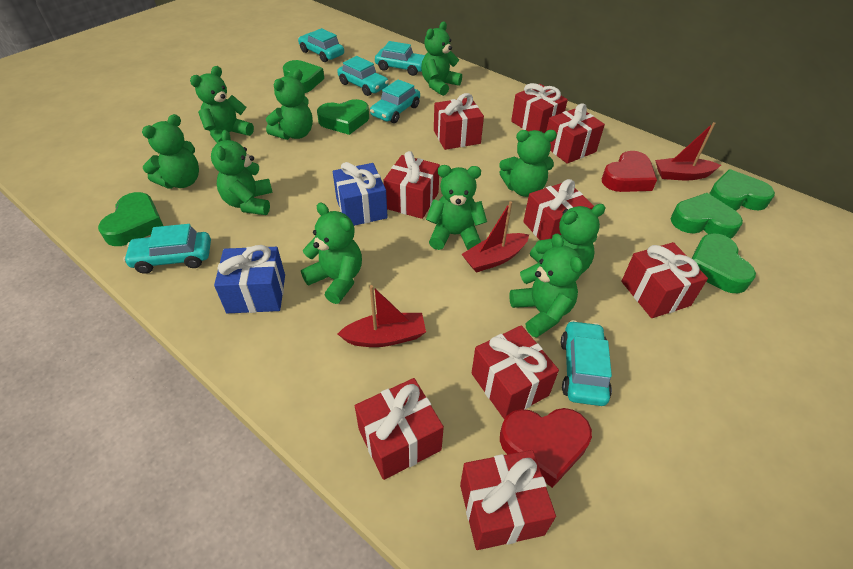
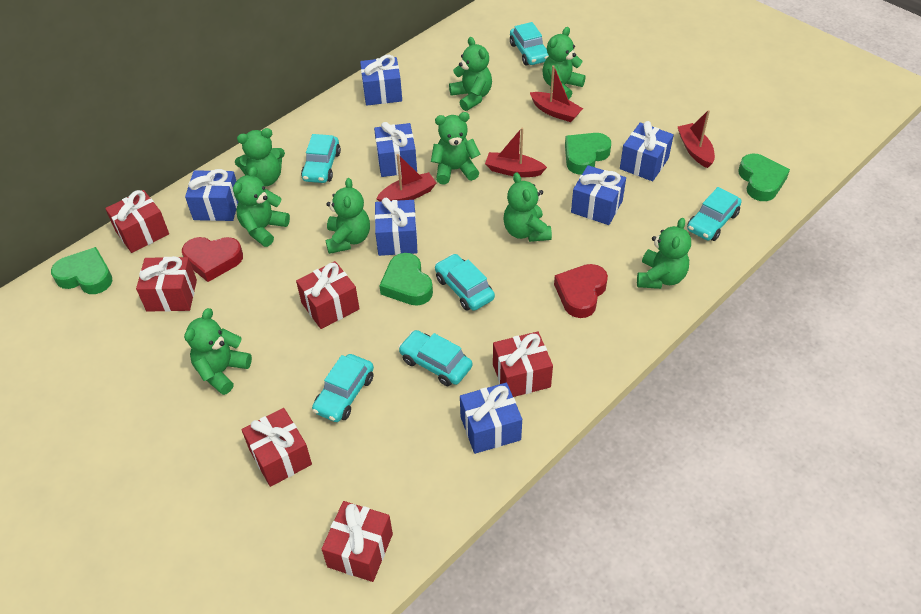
blue gift: 2 -> 7
green heart: 6 -> 4
green teddy bear: 10 -> 9
red boat: 3 -> 4
red gift: 9 -> 6

